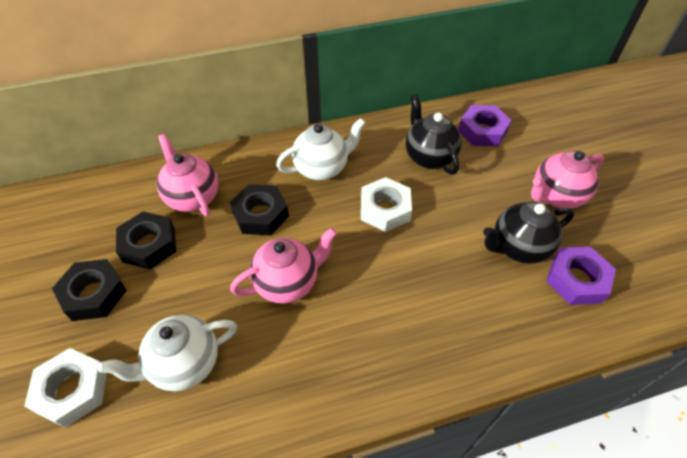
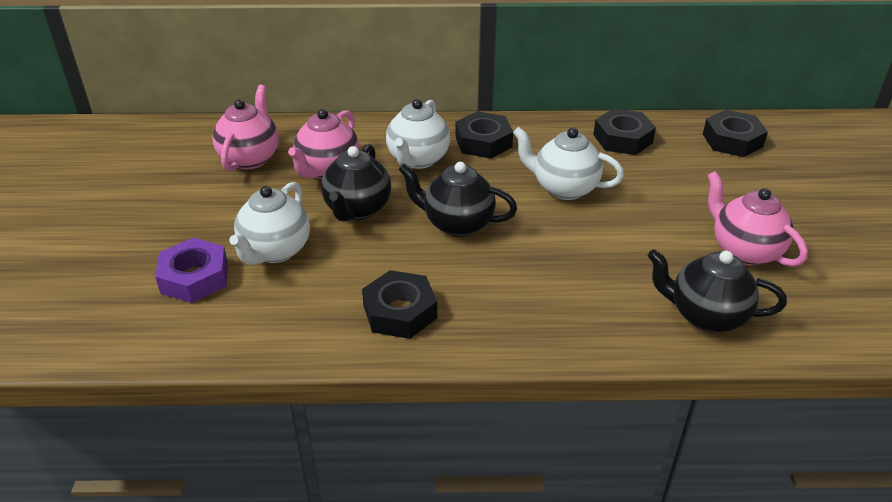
black nut: 3 -> 4
black teapot: 2 -> 3
purple nut: 2 -> 1
white nut: 2 -> 0
white teapot: 2 -> 3

